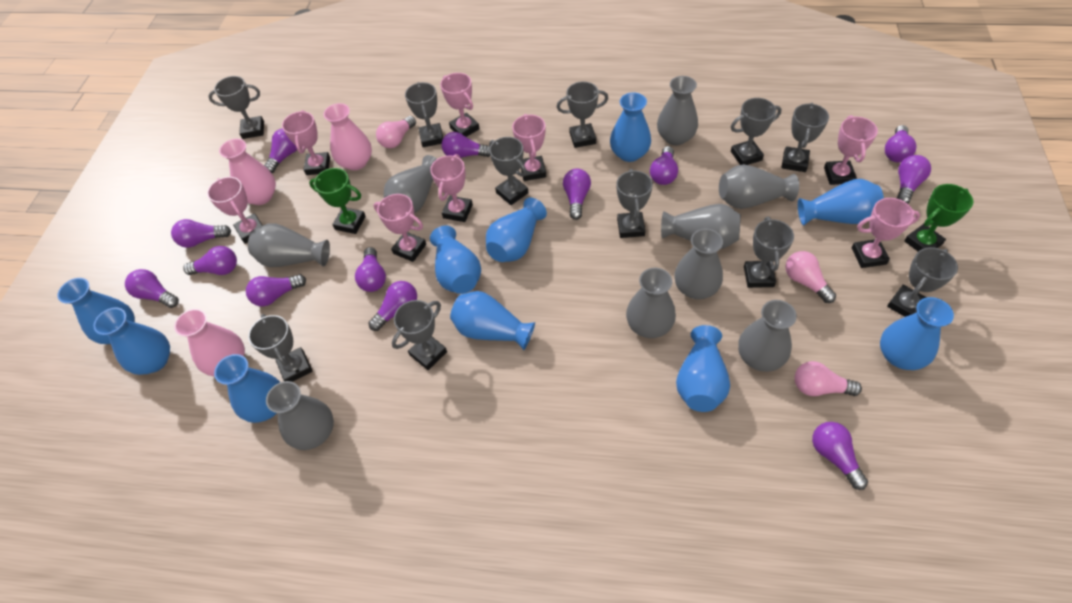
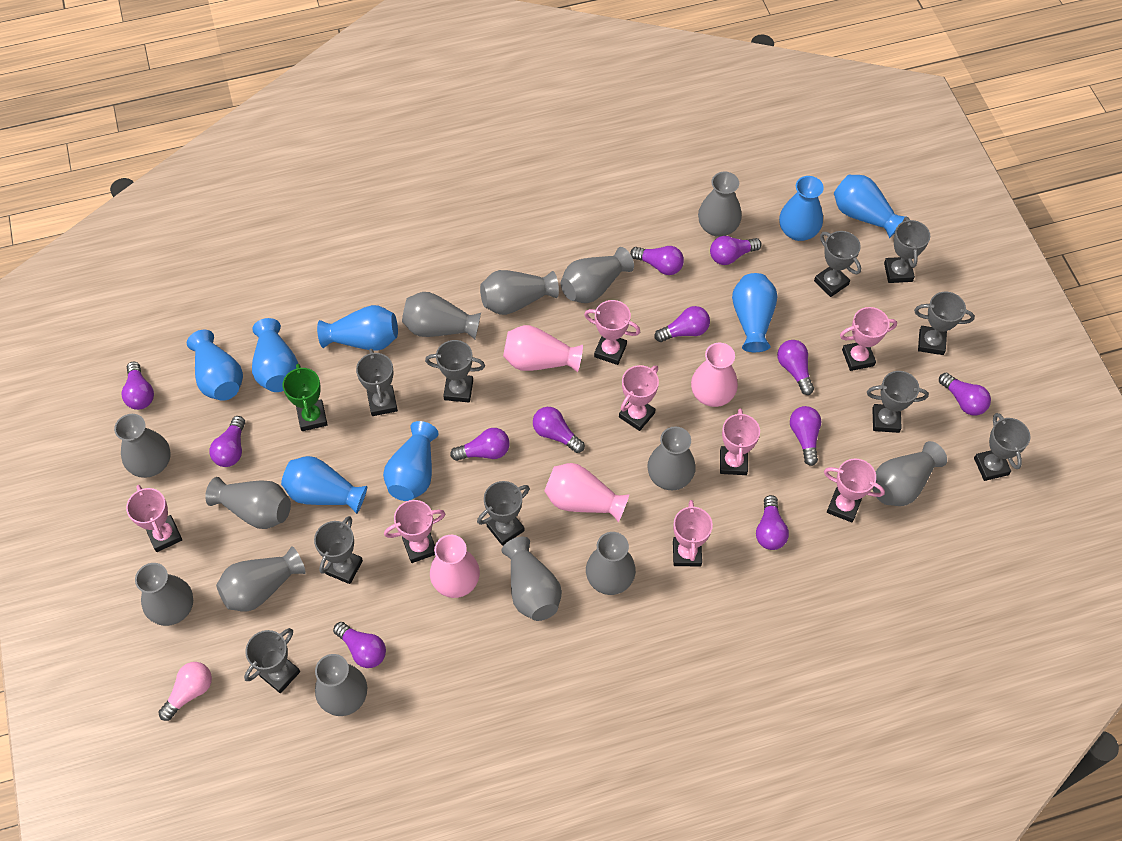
blue vase: 10 -> 8
green trophy: 2 -> 1
grey trophy: 11 -> 10
grey vase: 9 -> 13
pink light bulb: 3 -> 1
pink vase: 3 -> 4
purple light bulb: 13 -> 12

